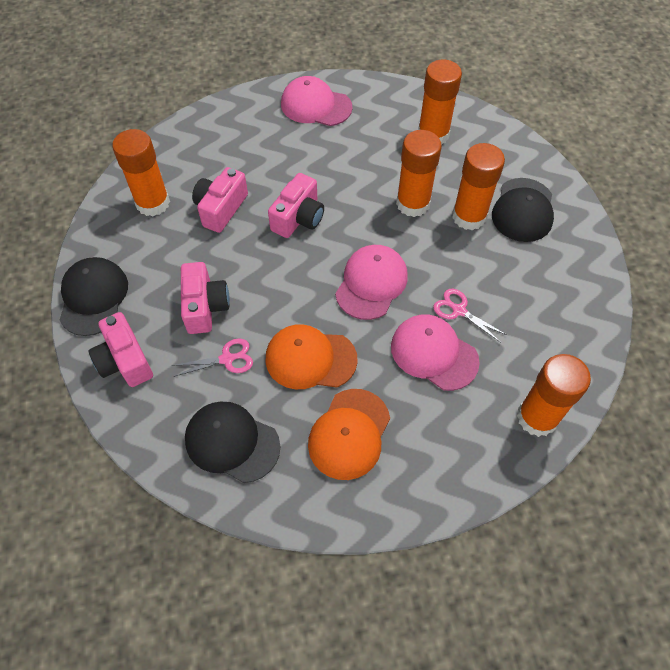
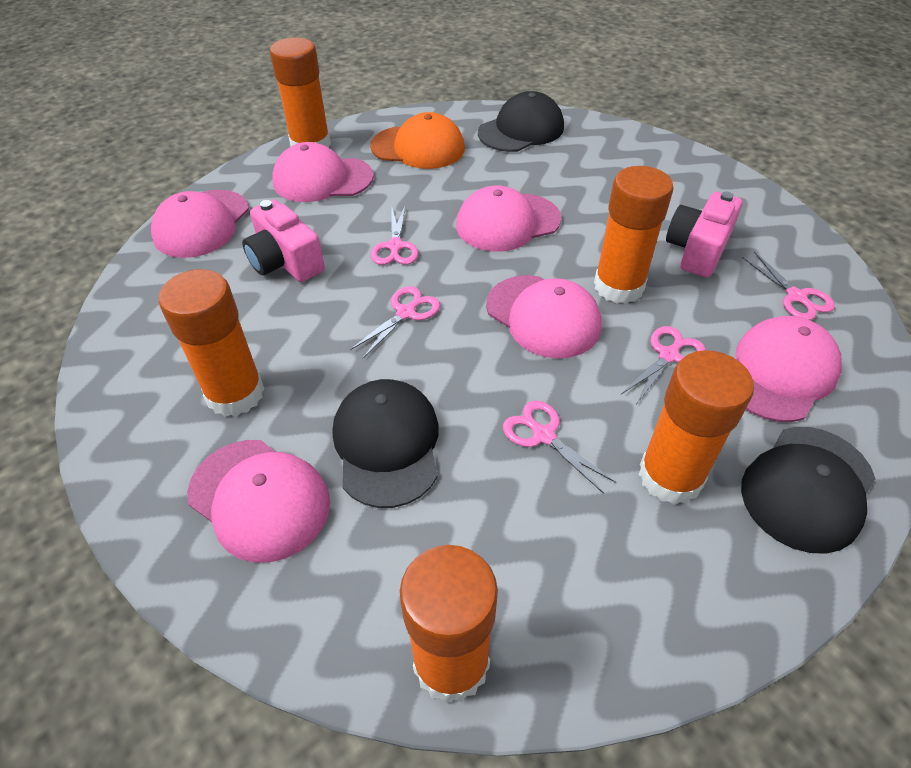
orange cap: 2 -> 1
pink camera: 4 -> 2
pink cap: 3 -> 6
pink scissors: 2 -> 5

